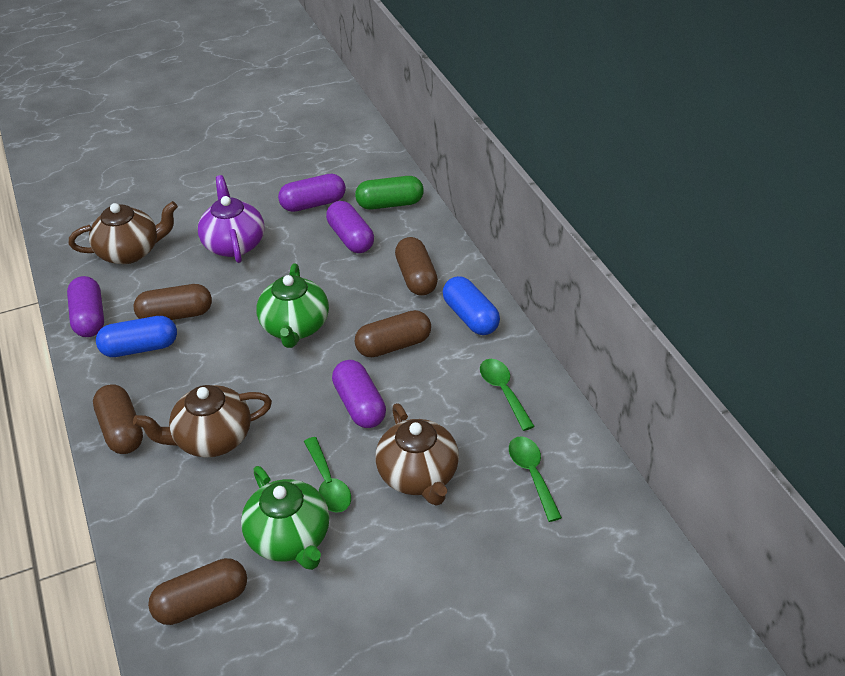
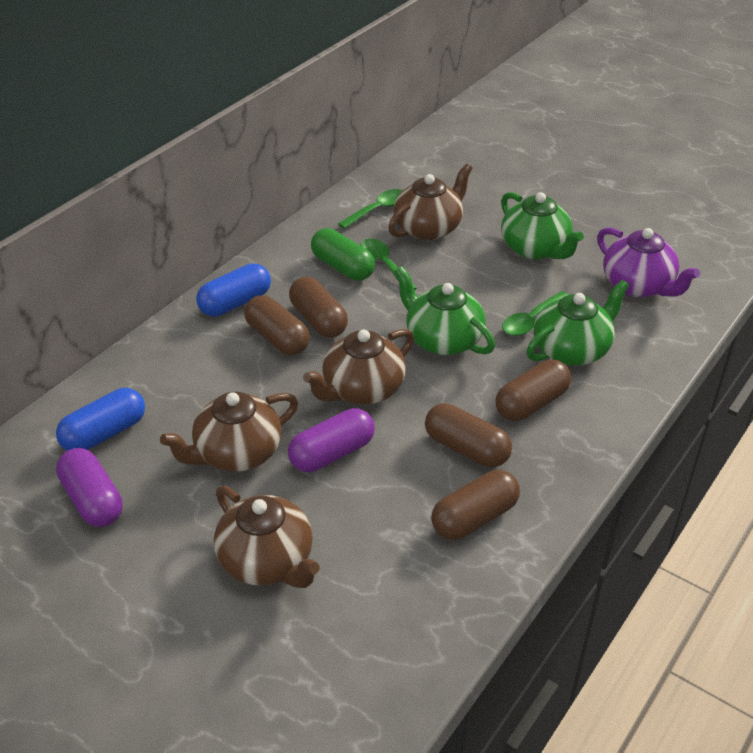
brown teapot: 3 -> 4
green teapot: 2 -> 3
purple capsule: 4 -> 2

